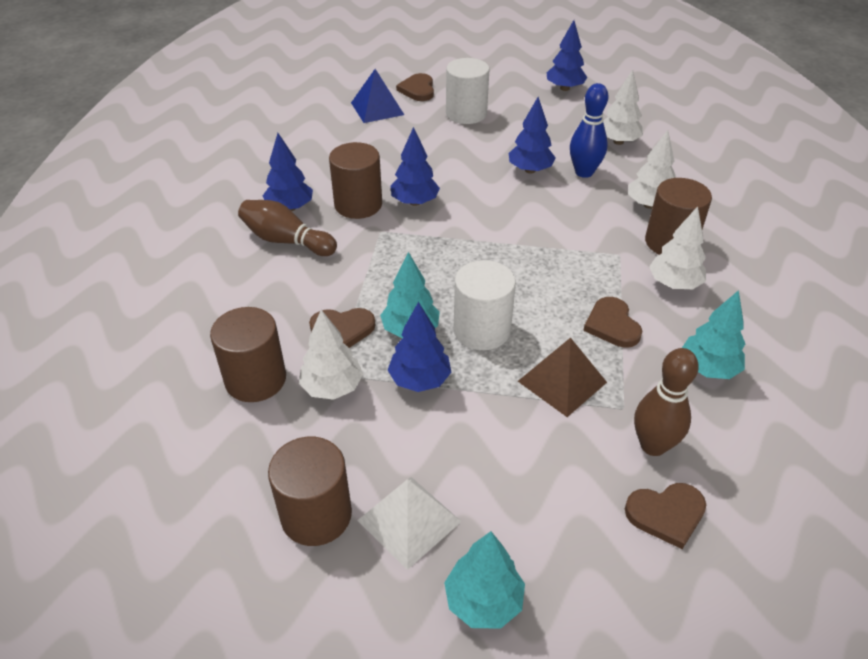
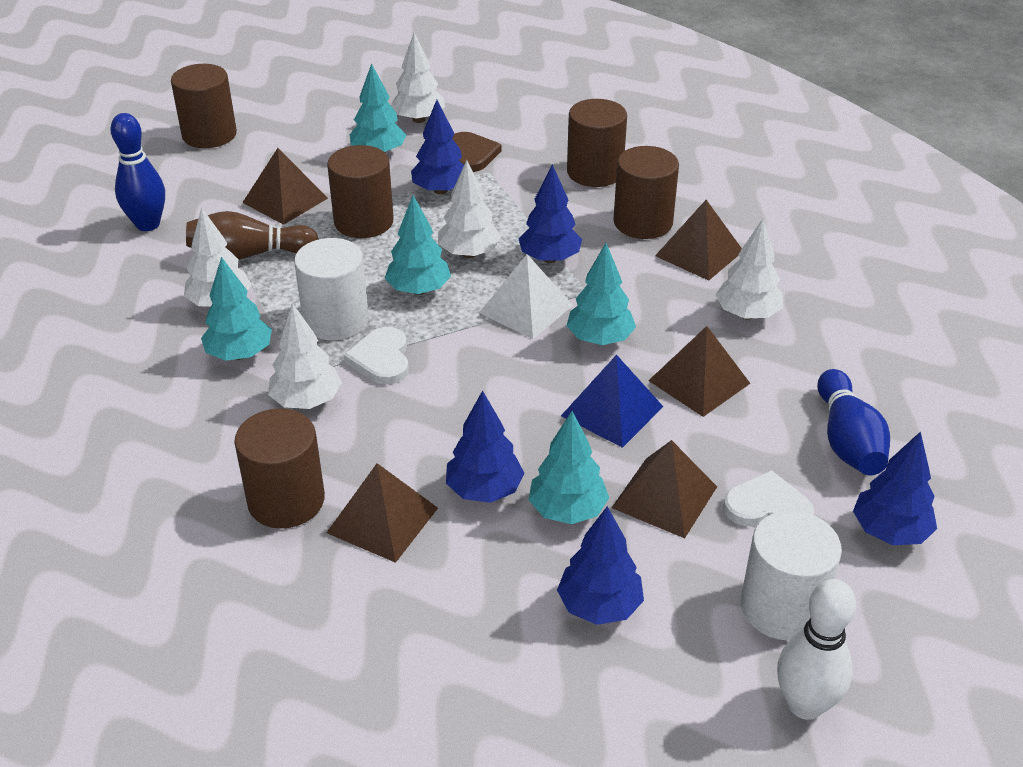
blue bowling pin: 1 -> 2
brown bowling pin: 2 -> 1
brown cylinder: 4 -> 5
brown heart: 4 -> 1
brown pyramid: 1 -> 5
turquoise tree: 3 -> 5
white bowling pin: 0 -> 1
white heart: 0 -> 2
white tree: 4 -> 5

